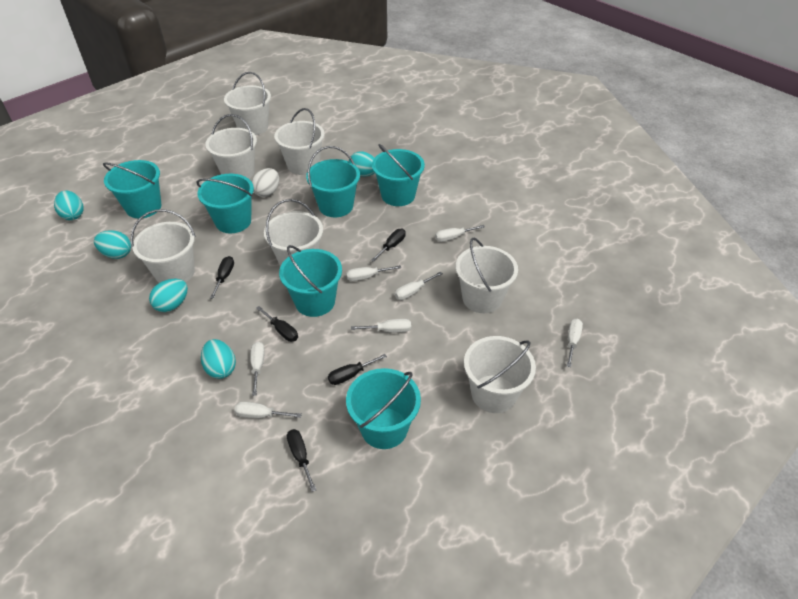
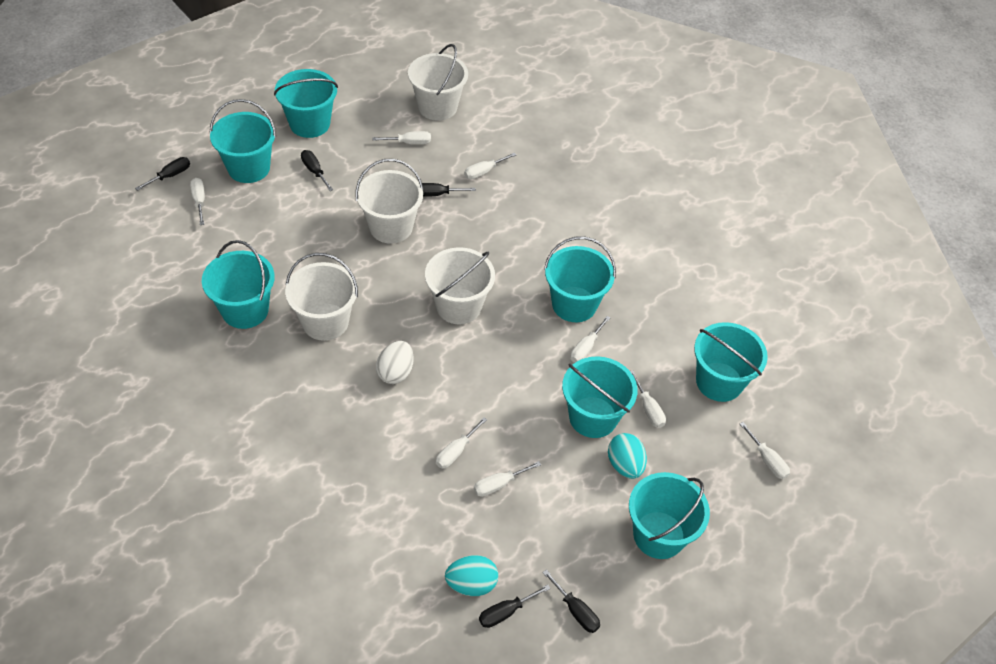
turquoise bucket: 6 -> 7
turquoise egg: 5 -> 2
white bucket: 7 -> 4
white screwdriver: 7 -> 8

